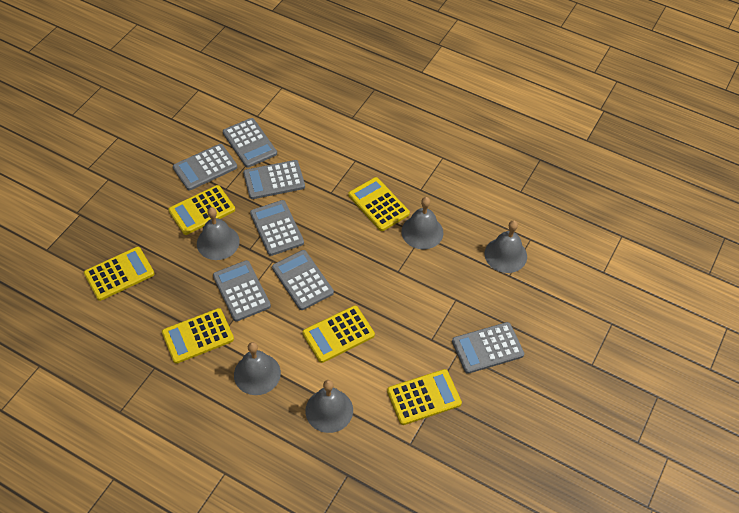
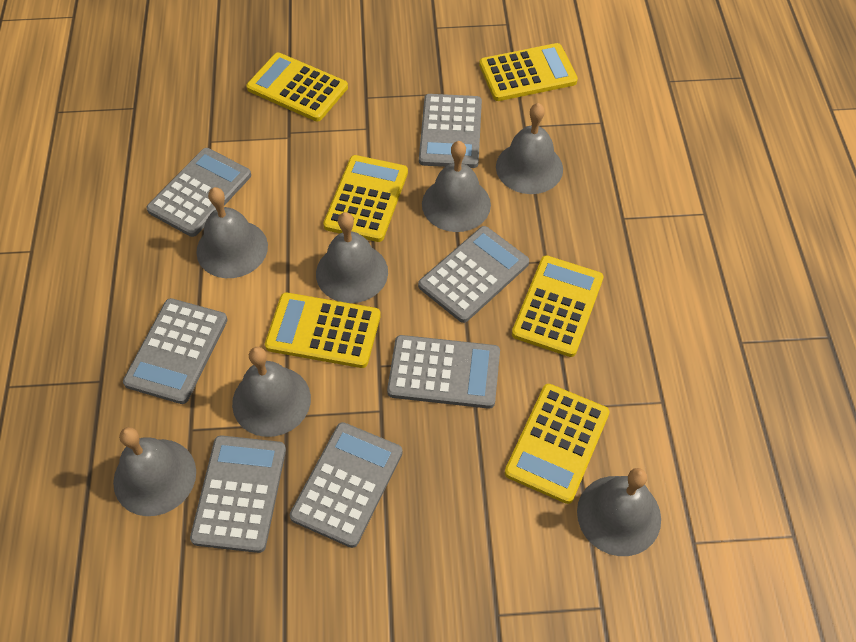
grey bell: 5 -> 7

